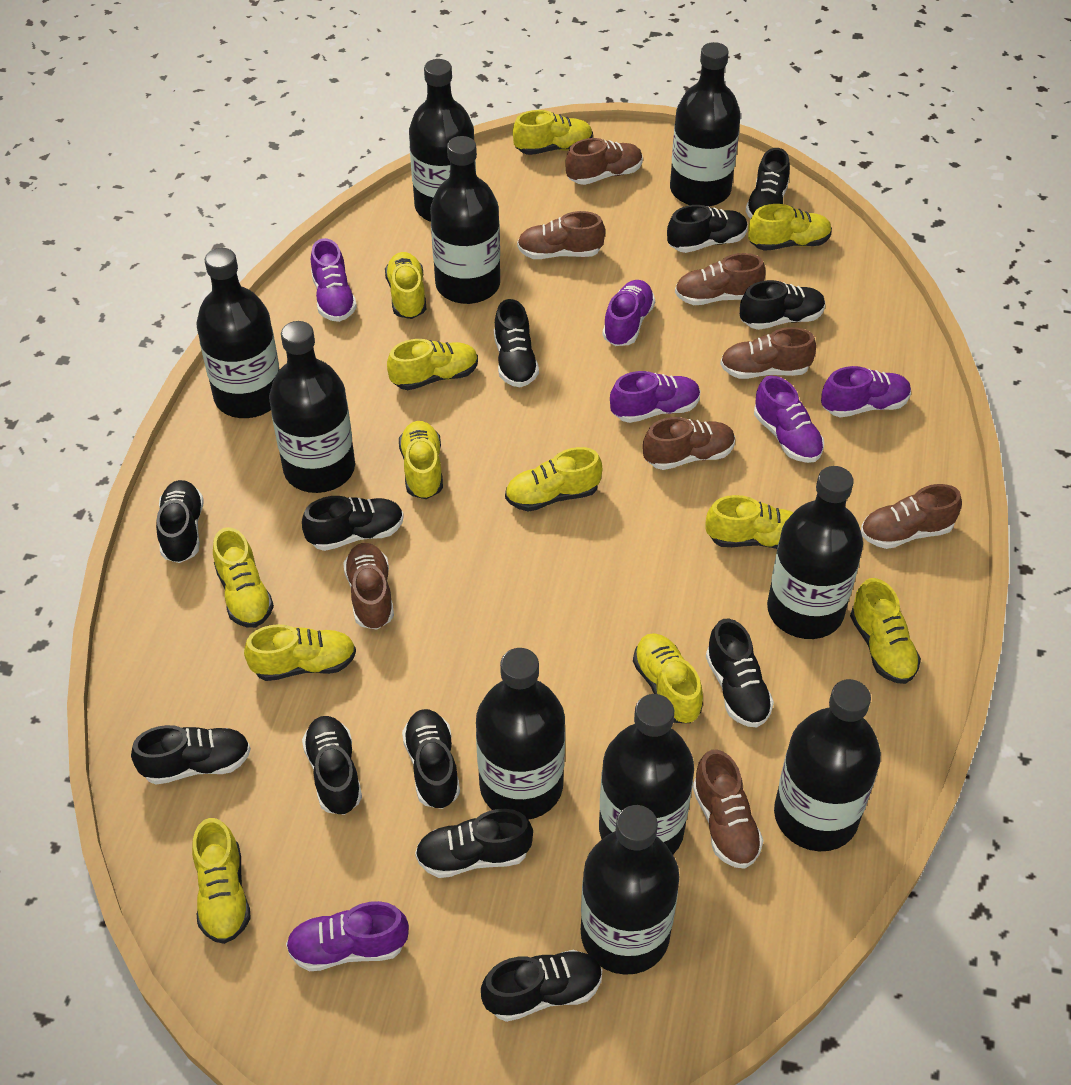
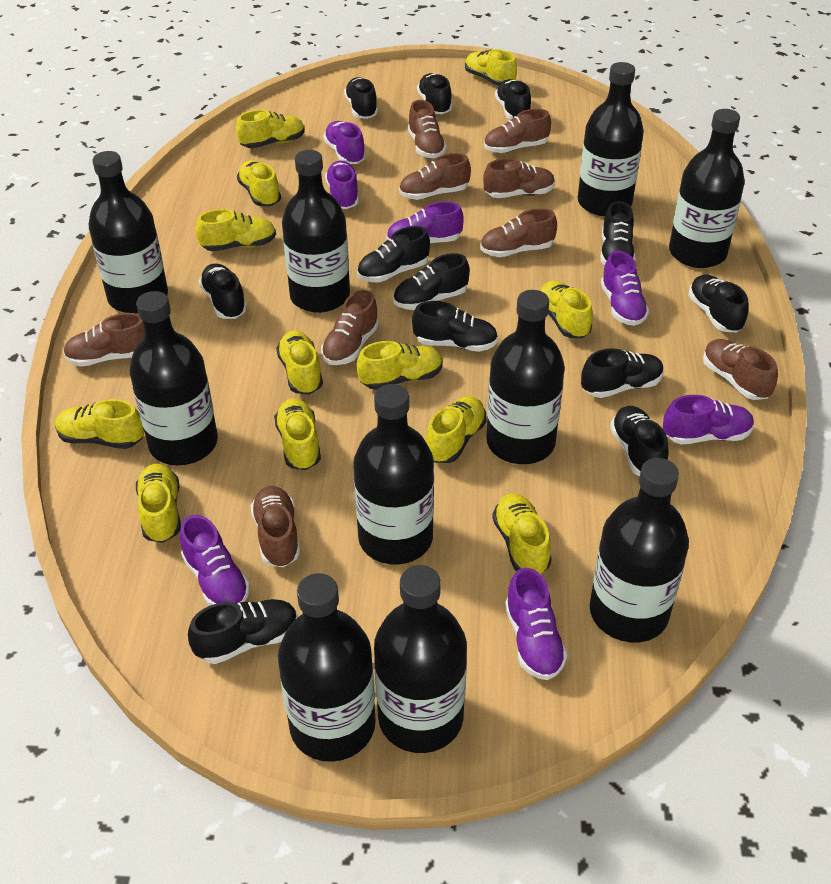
brown shoe: 8 -> 9
purple shoe: 6 -> 7

